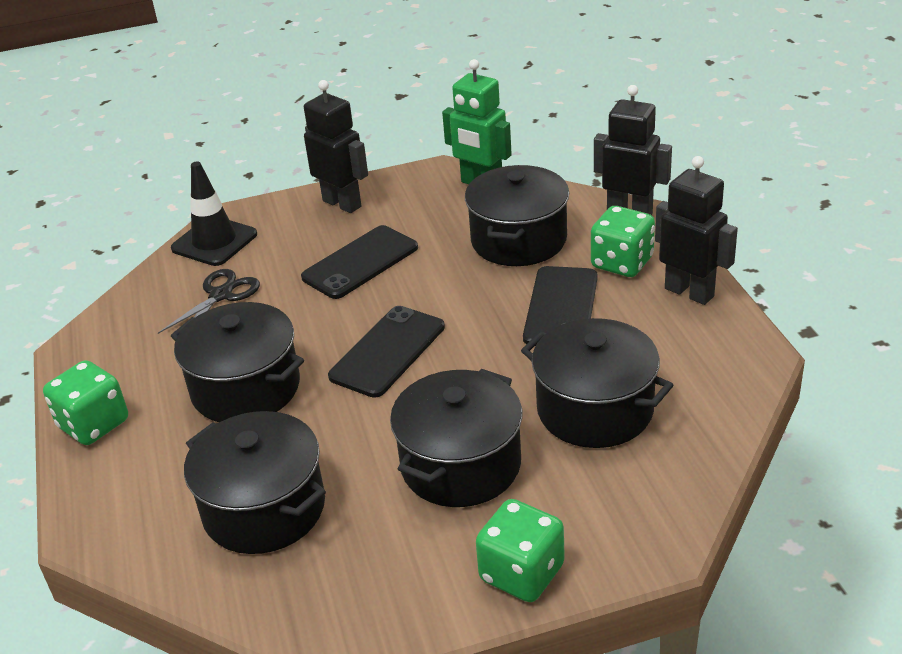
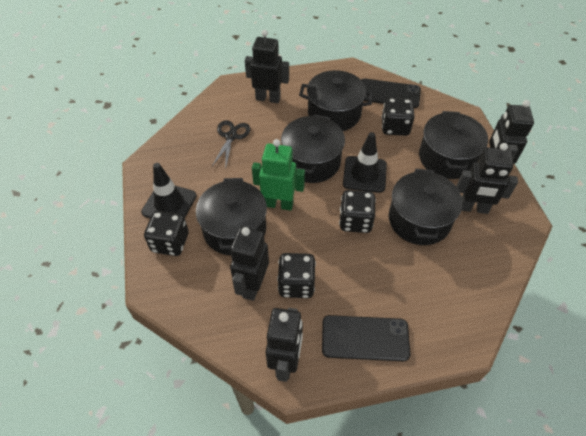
black dice: 0 -> 4
black phone: 3 -> 2
black robot: 3 -> 5
black traffic cone: 1 -> 2
green dice: 3 -> 0

